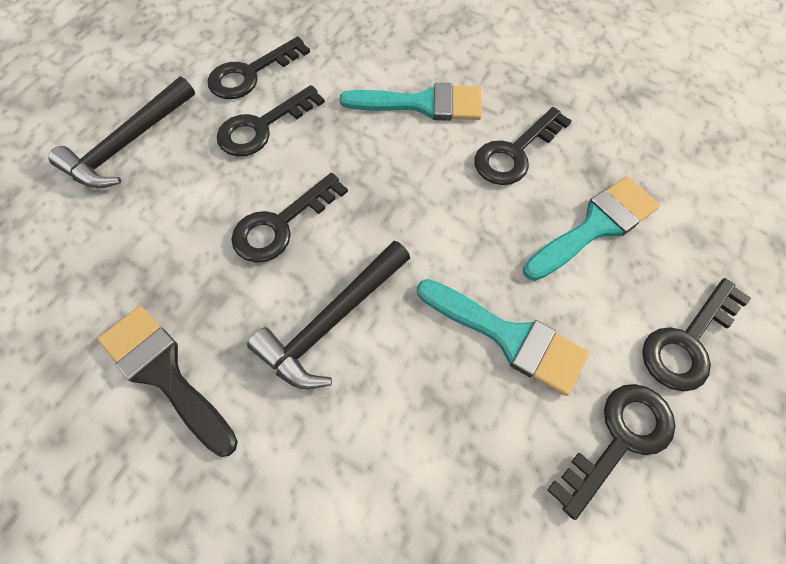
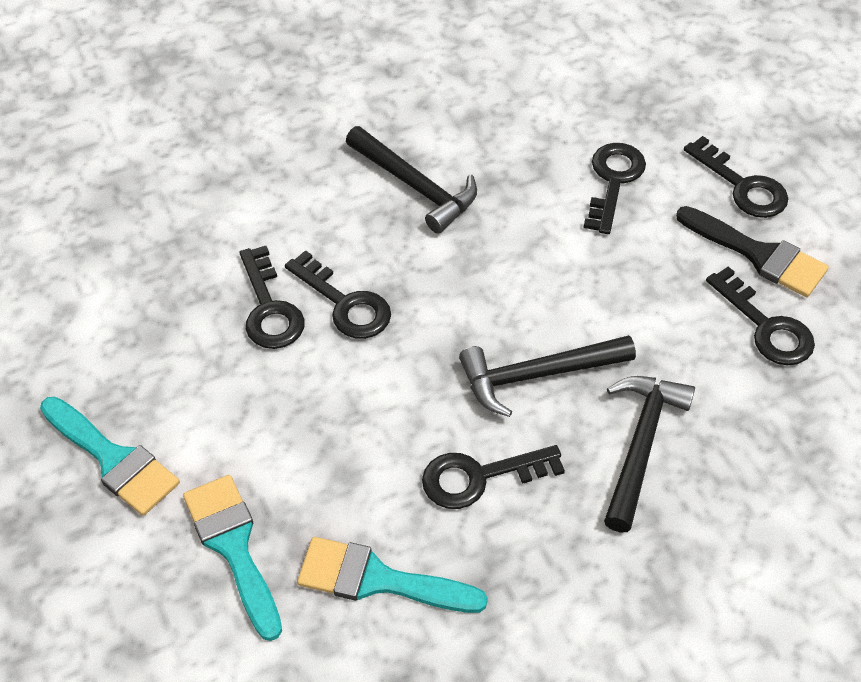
black hammer: 2 -> 3

